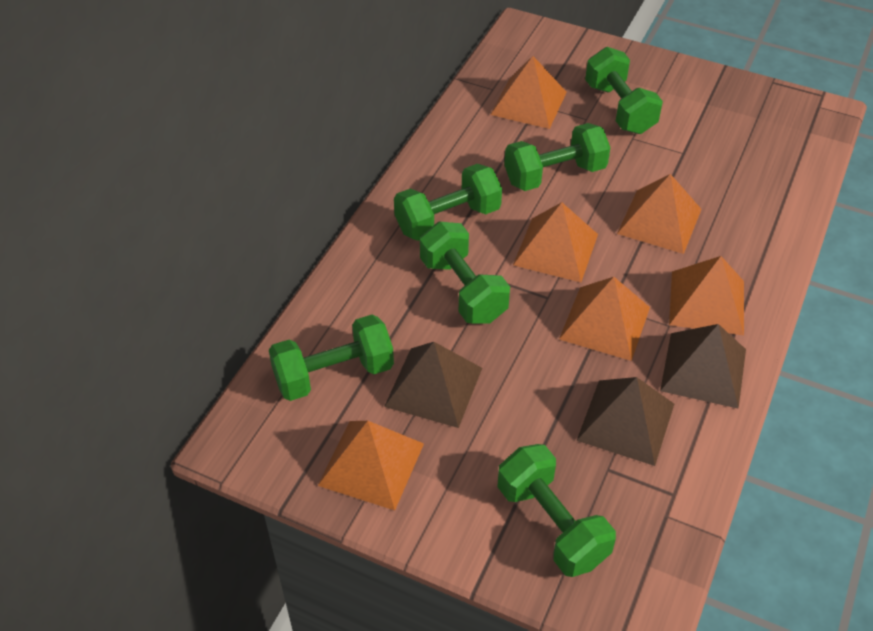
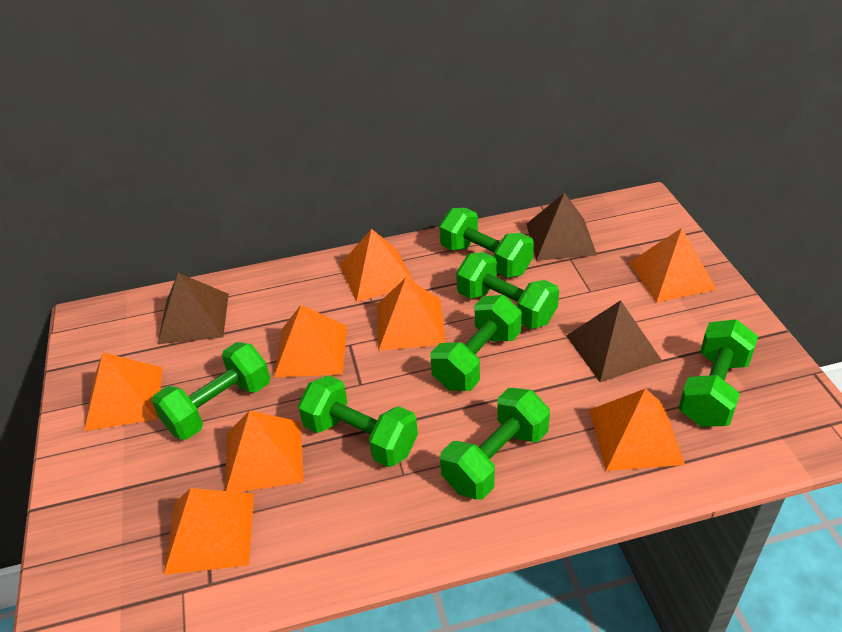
green dumbbell: 6 -> 7
orange pyramid: 6 -> 8

